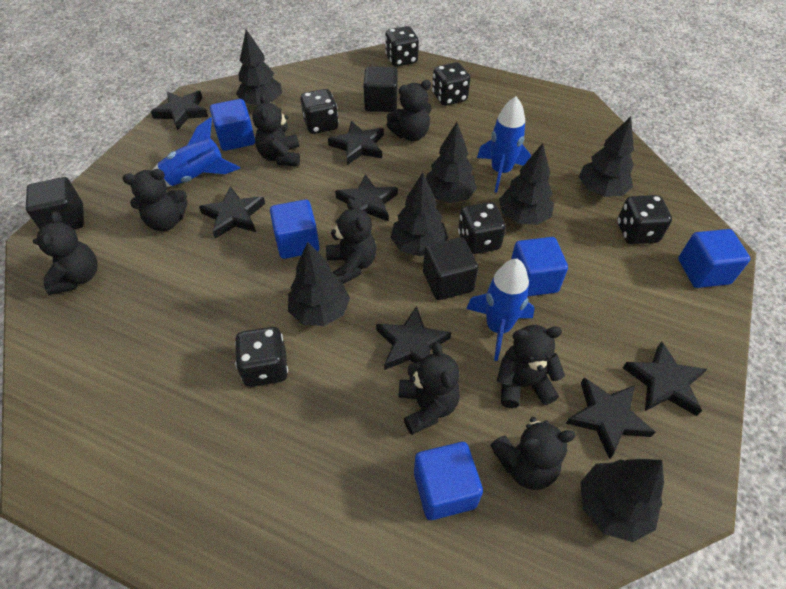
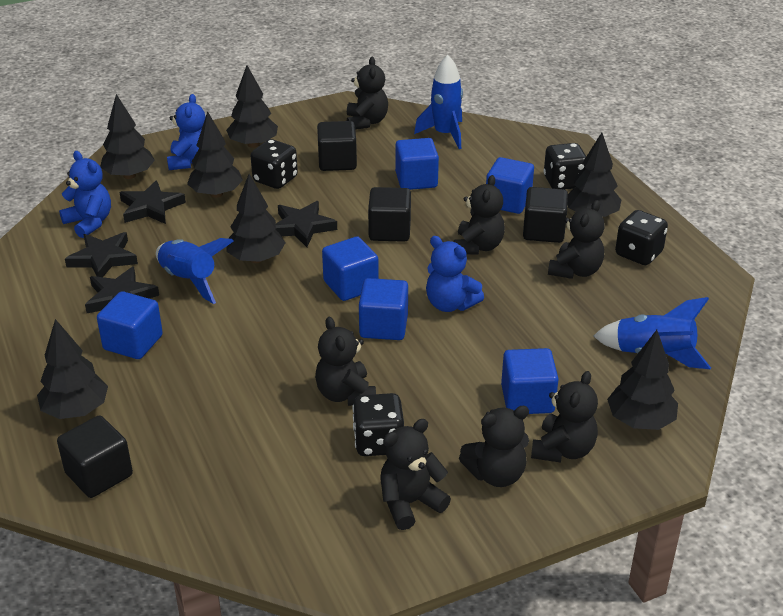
black cube: 3 -> 4
black dice: 6 -> 4
black star: 7 -> 4
black teddy bear: 8 -> 7
blue cube: 5 -> 6
blue teddy bear: 0 -> 3

